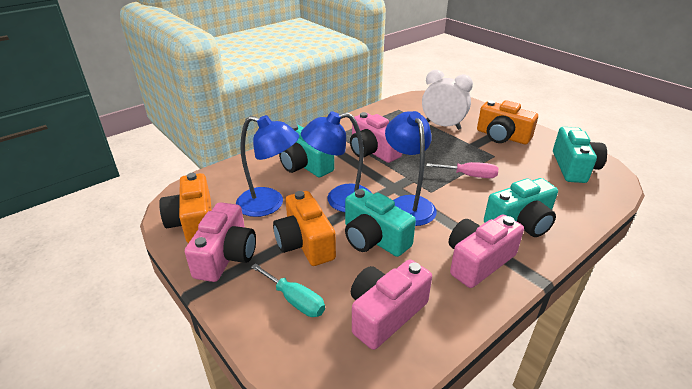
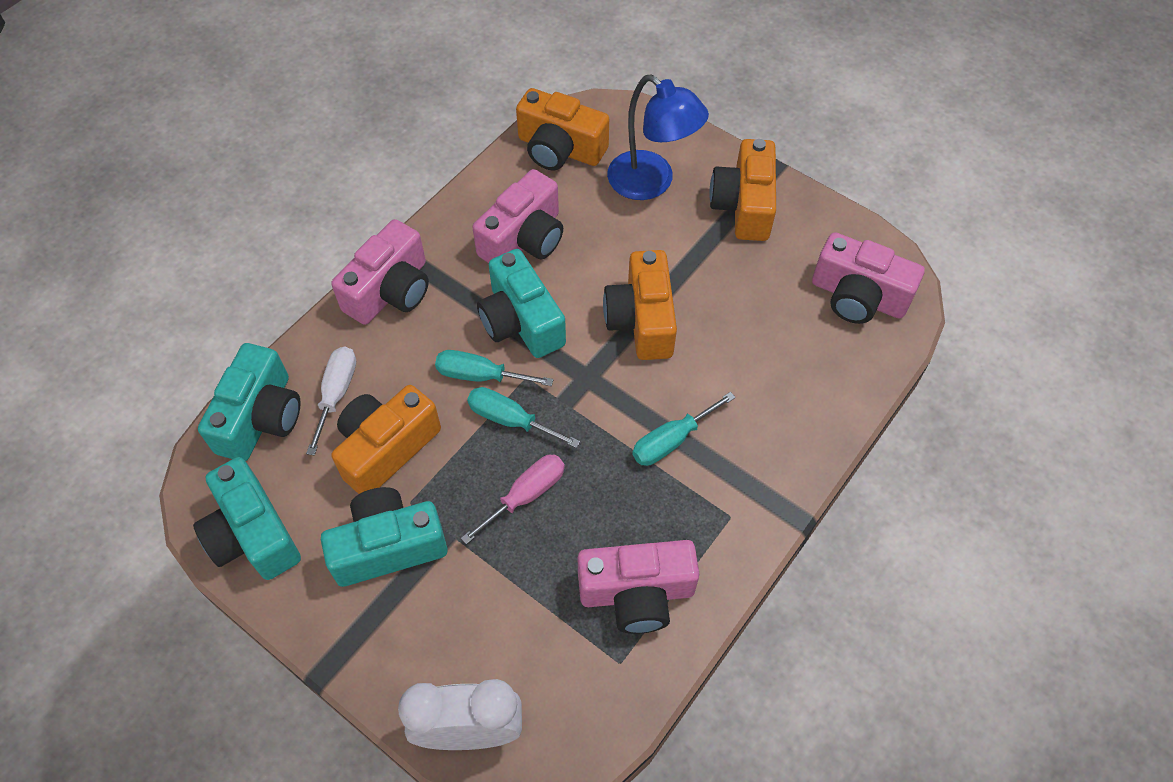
blue lamp: 3 -> 1
orange camera: 3 -> 4
turquoise screwdriver: 1 -> 3
white screwdriver: 0 -> 1

